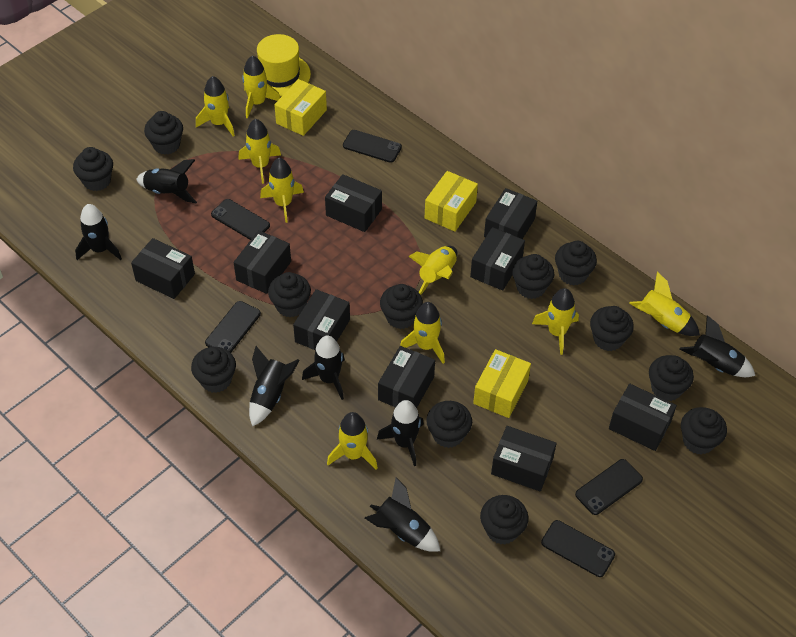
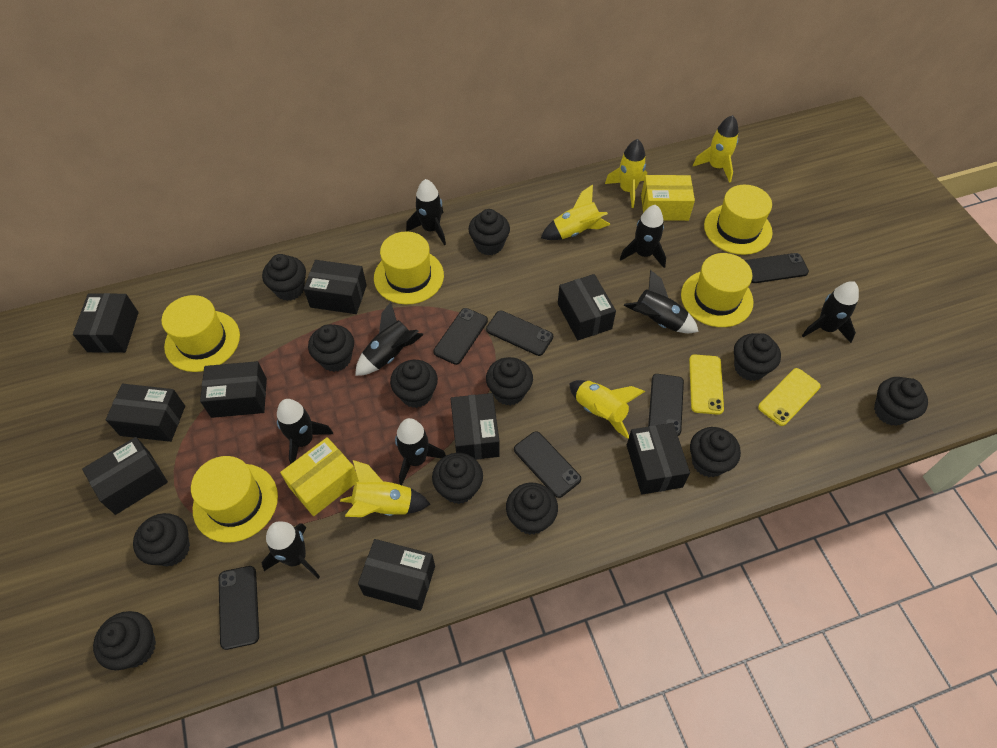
black phone: 5 -> 6
black rocket: 7 -> 8
yellow box: 3 -> 2
yellow hat: 1 -> 5
yellow phone: 0 -> 2
yellow rocket: 9 -> 5

